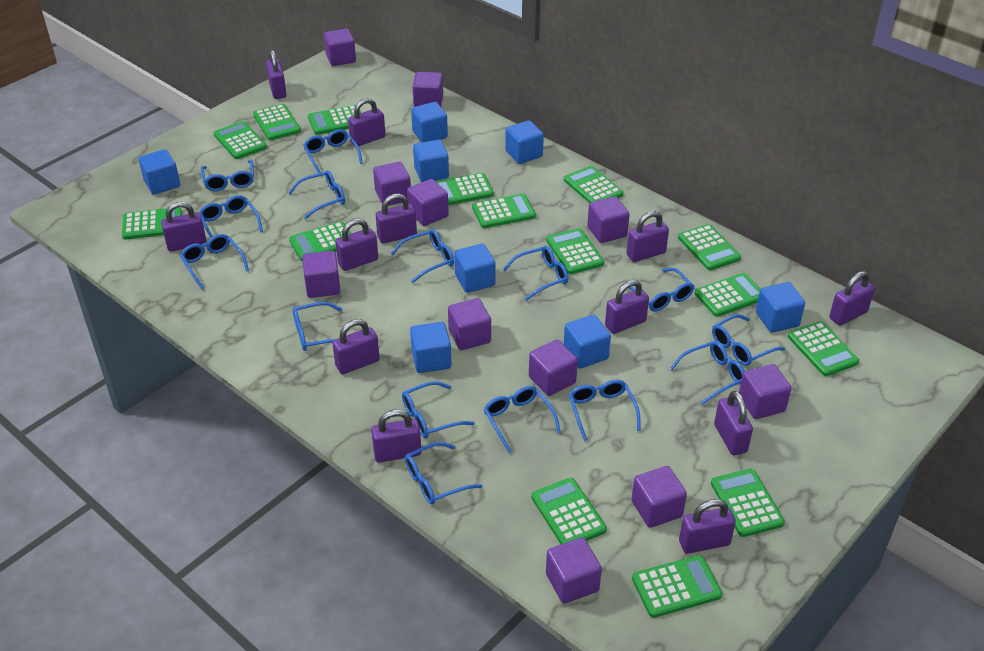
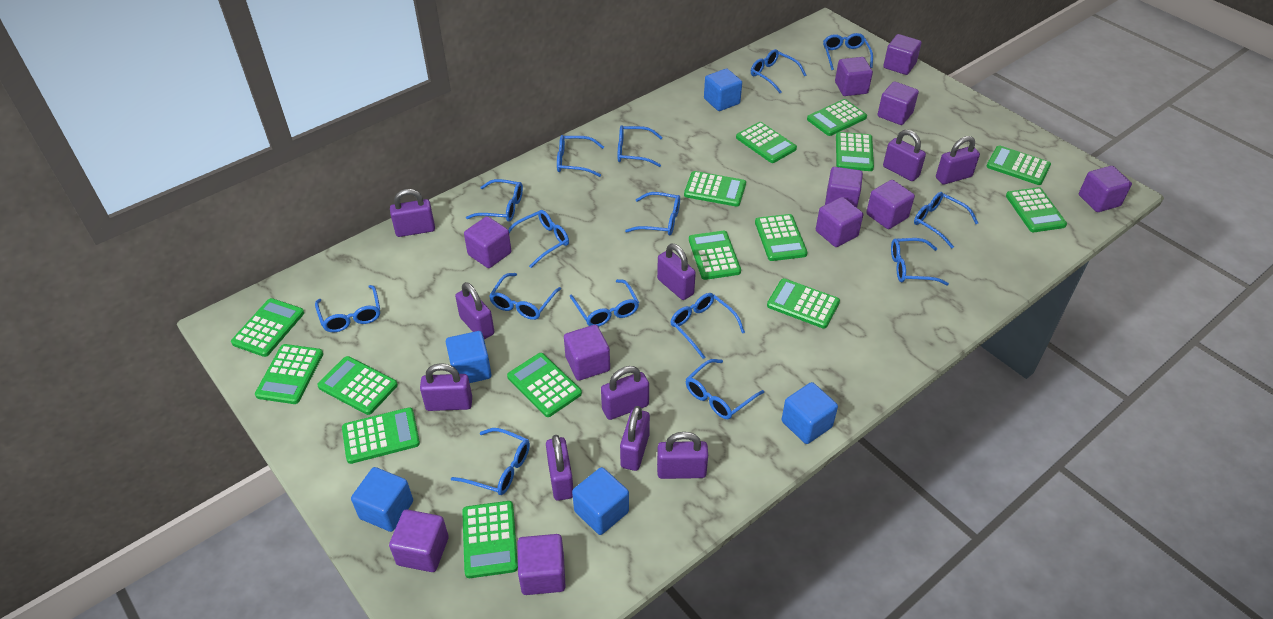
blue cube: 8 -> 5
purple padlock: 12 -> 10

